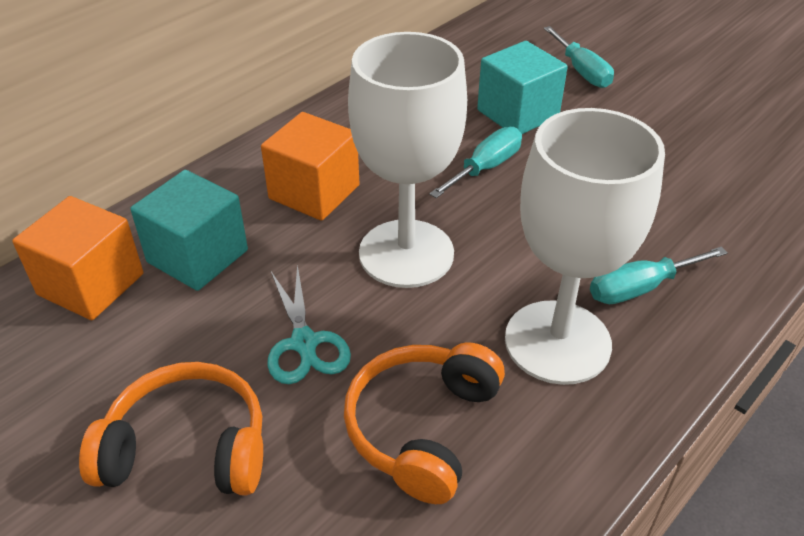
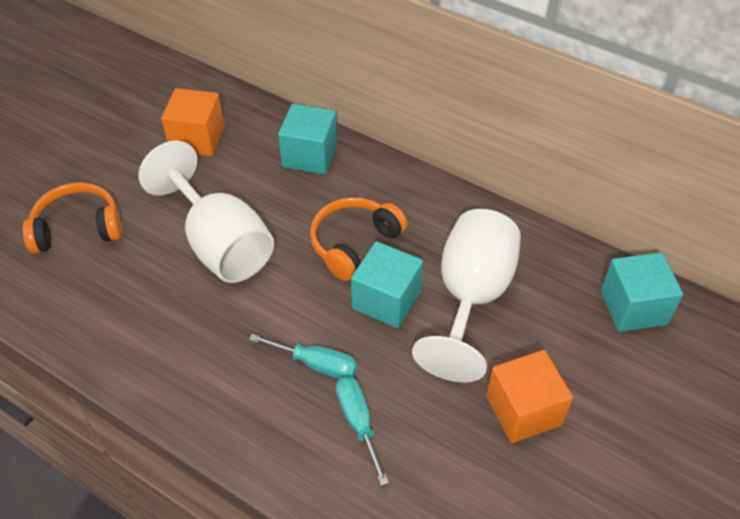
turquoise cube: 2 -> 3
turquoise scissors: 1 -> 0
turquoise screwdriver: 3 -> 2

